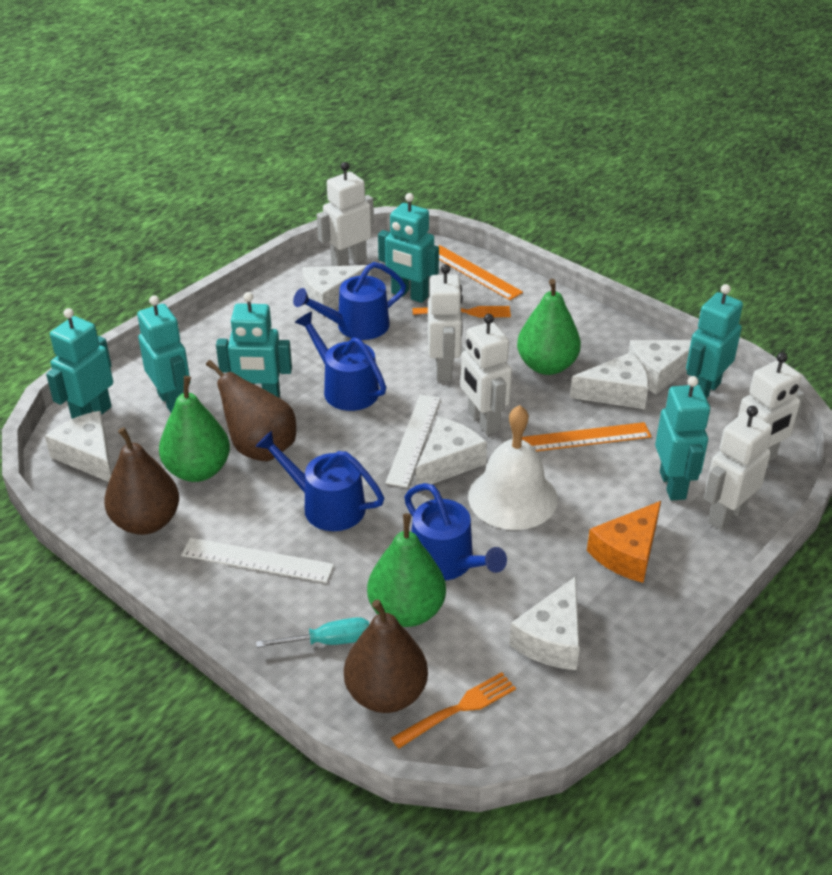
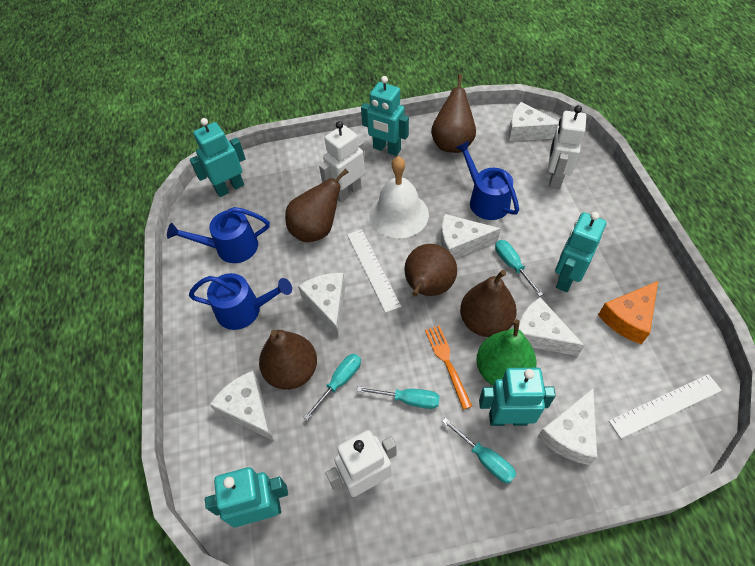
blue watering can: 4 -> 3
brown pear: 3 -> 5
green pear: 3 -> 1
orange fork: 2 -> 1
orange ruler: 2 -> 0
turquoise robot: 6 -> 5
turquoise screwdriver: 1 -> 4
white robot: 5 -> 3

